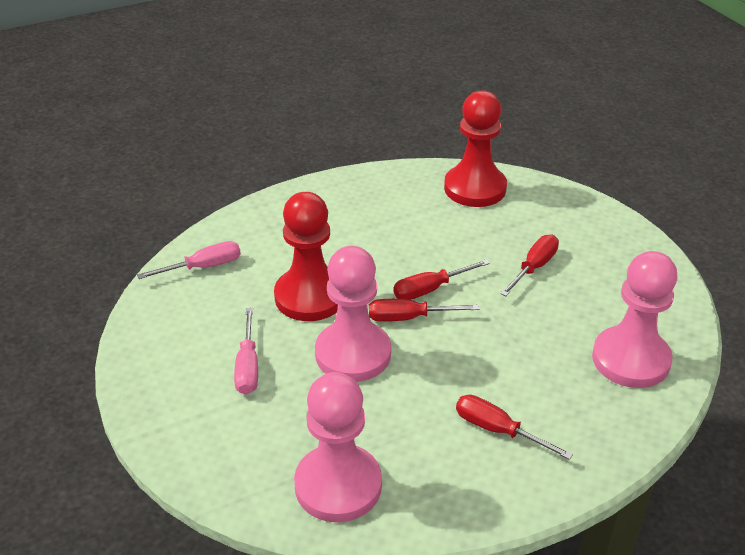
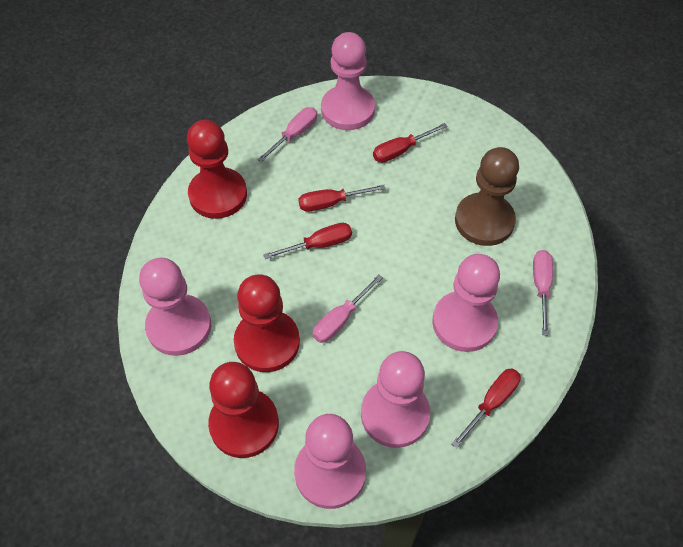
brown pawn: 0 -> 1
pink pawn: 3 -> 5
pink screwdriver: 2 -> 3
red pawn: 2 -> 3

